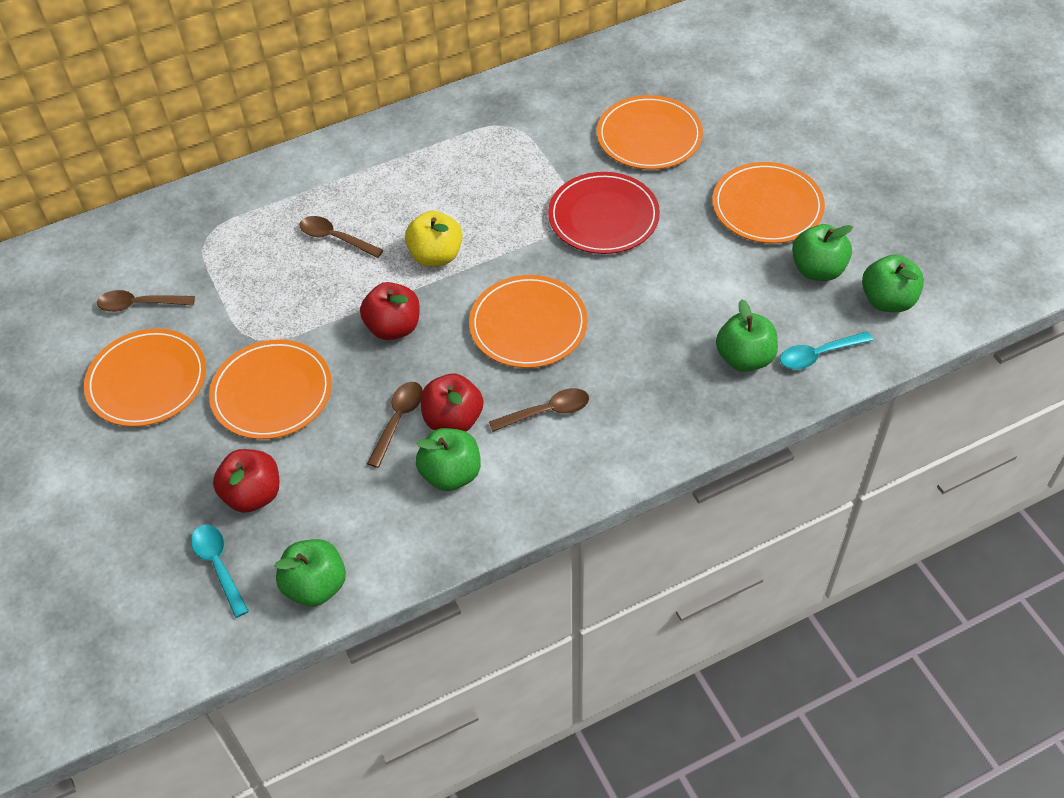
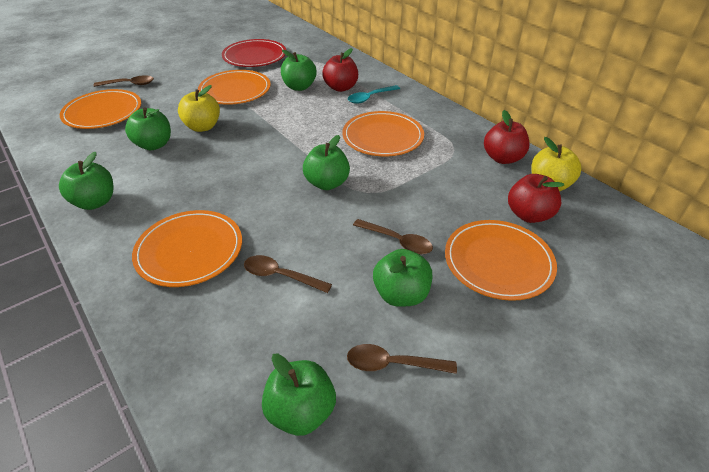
green apple: 5 -> 6
turquoise spoon: 2 -> 1
yellow apple: 1 -> 2

